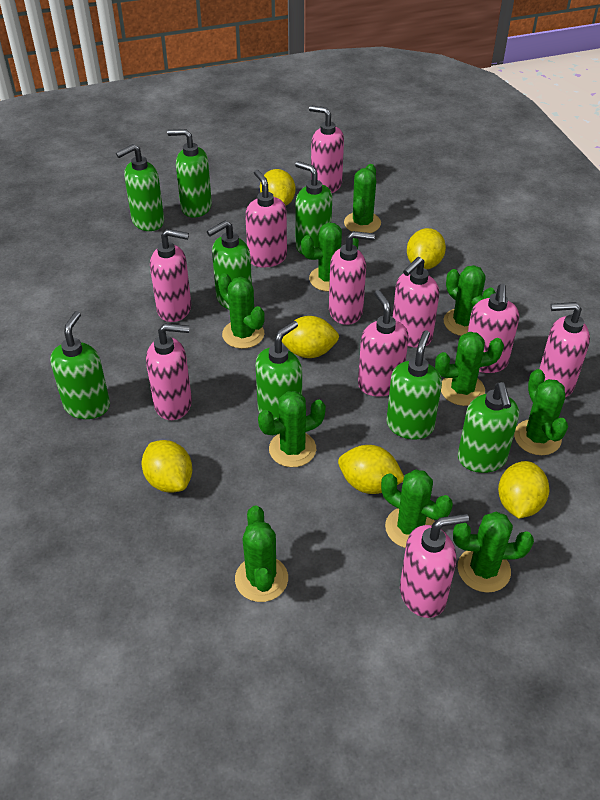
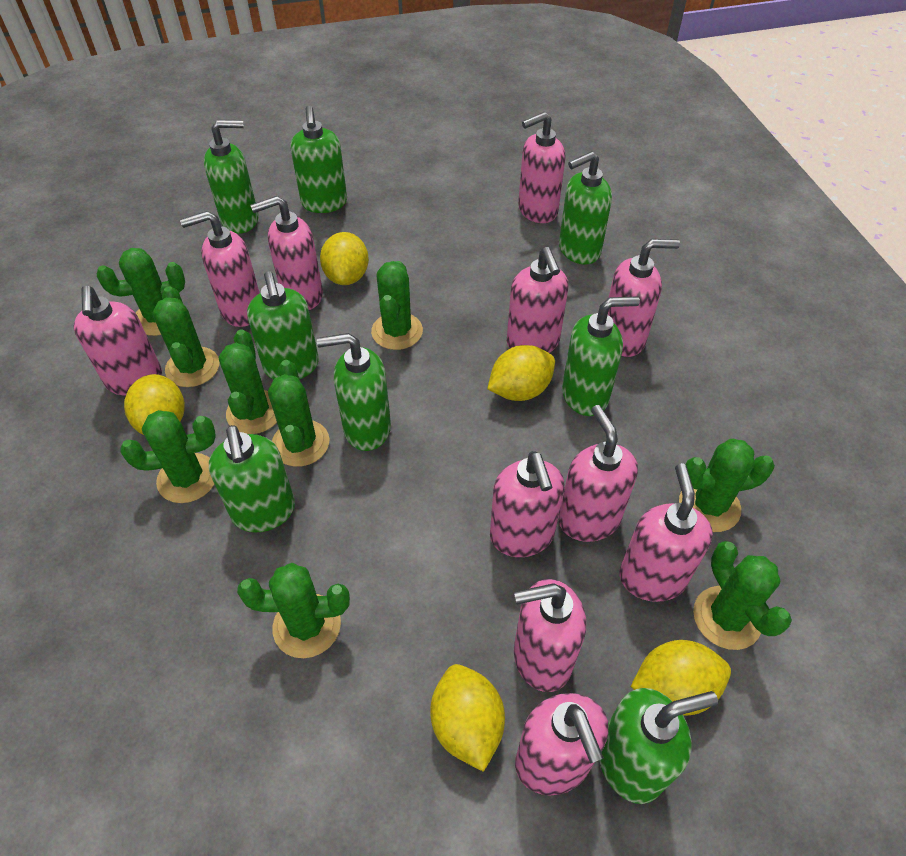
green cactus: 10 -> 9
pink soap dispenser: 10 -> 11
yellow lemon: 6 -> 5

